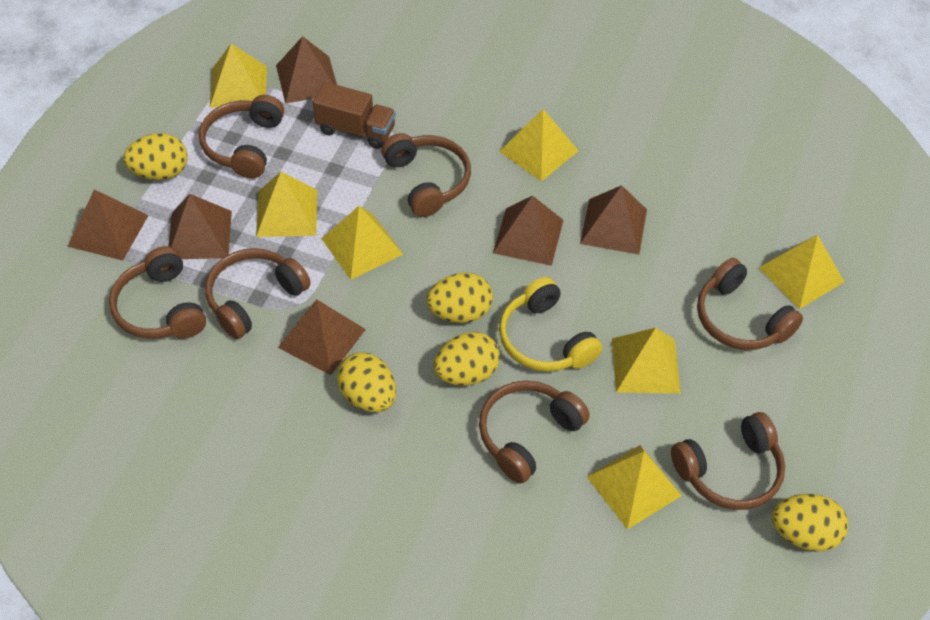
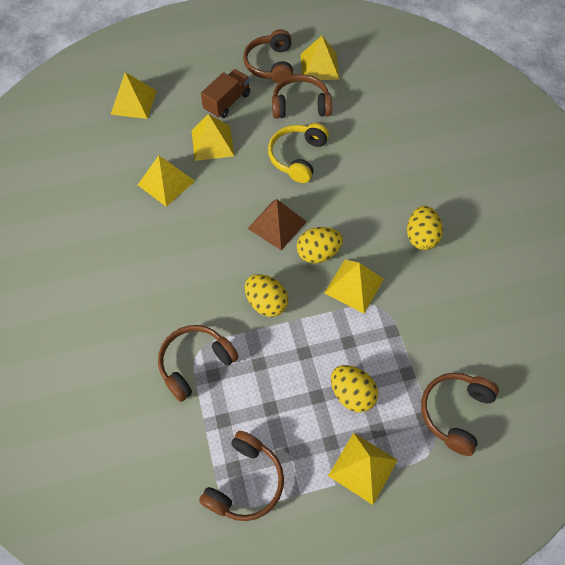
brown headphones: 7 -> 5
brown pyramid: 6 -> 1
yellow egg: 5 -> 4
yellow pyramid: 7 -> 6

